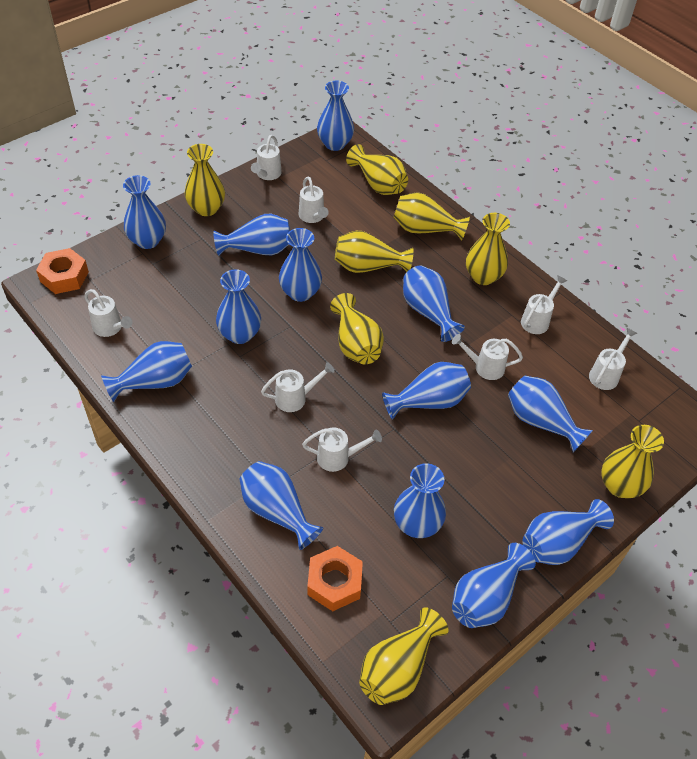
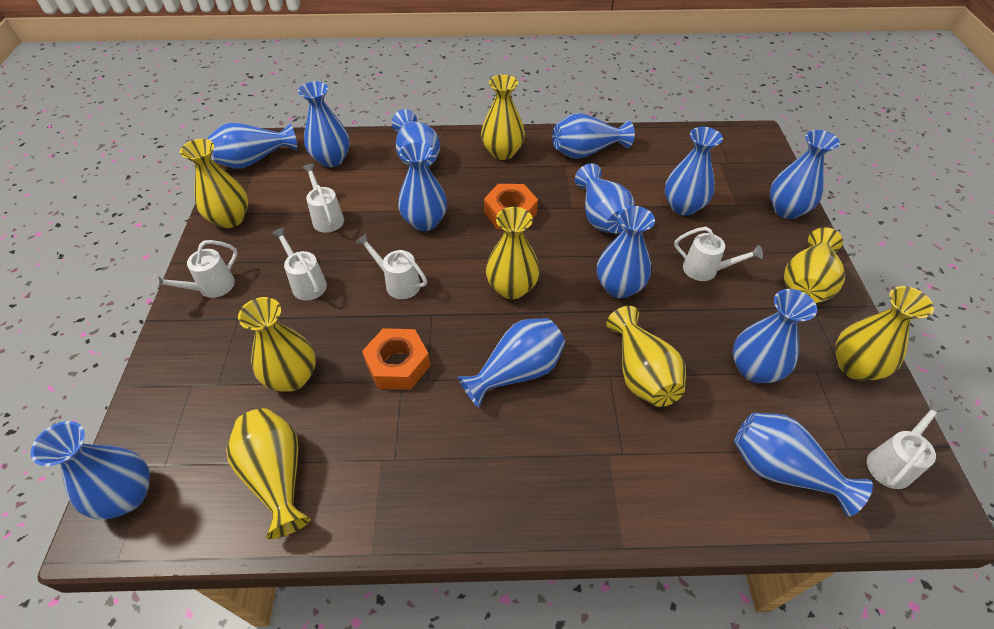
white watering can: 8 -> 6

